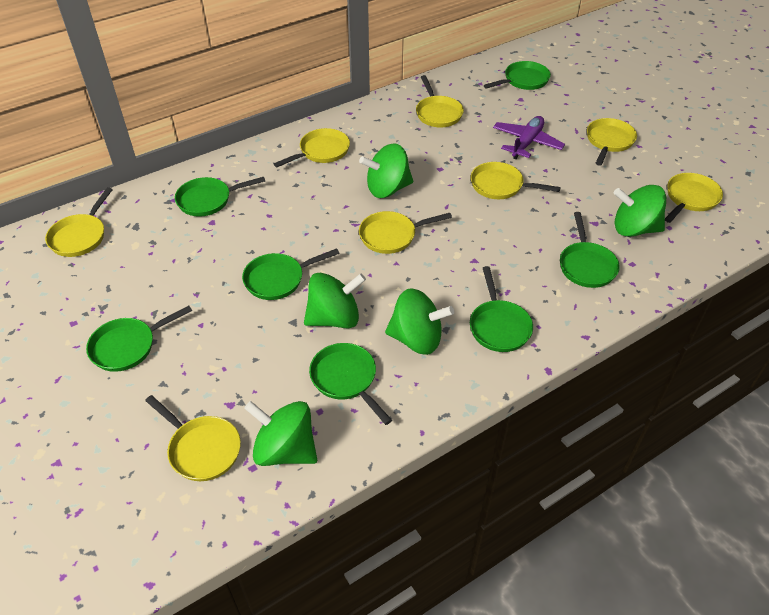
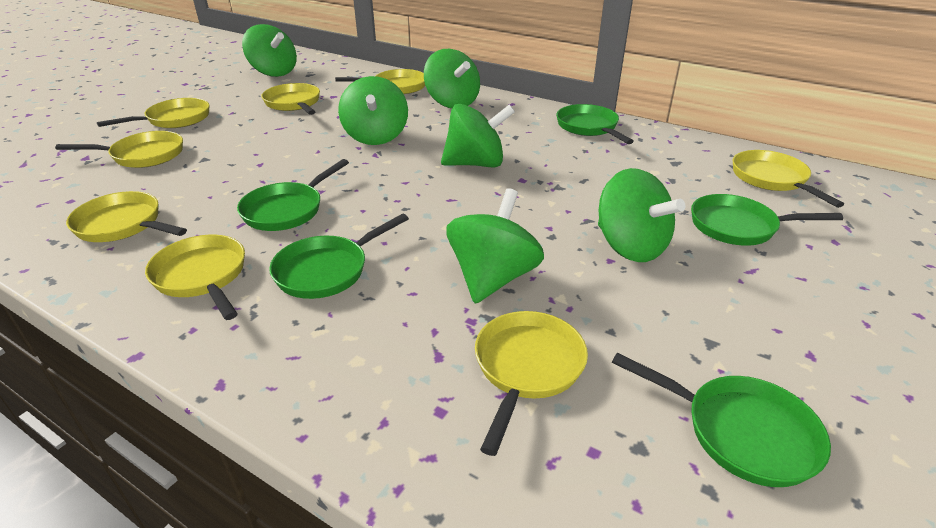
green pan: 7 -> 5
green spinning top: 5 -> 6
purple plane: 1 -> 0

